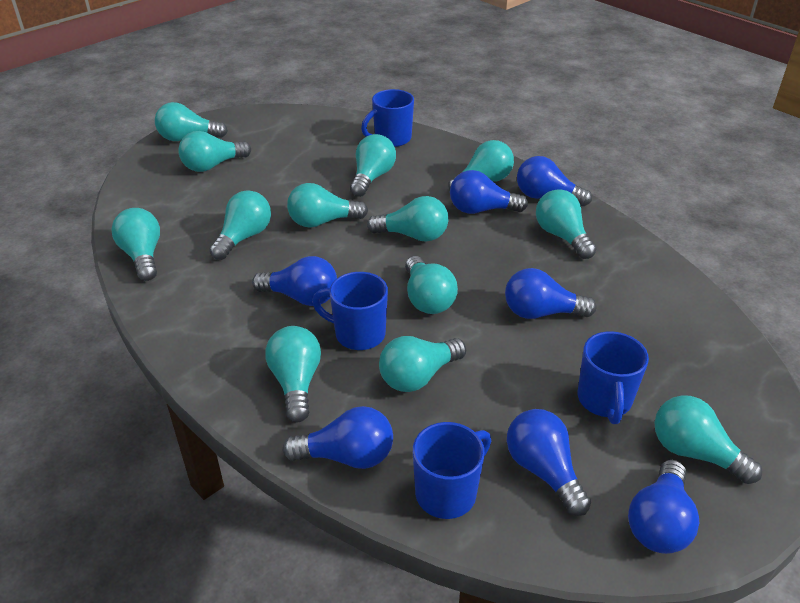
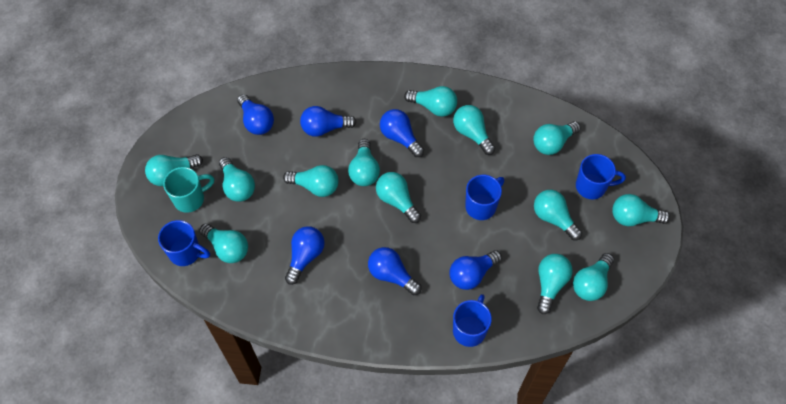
blue light bulb: 7 -> 6
turquoise mug: 0 -> 1

